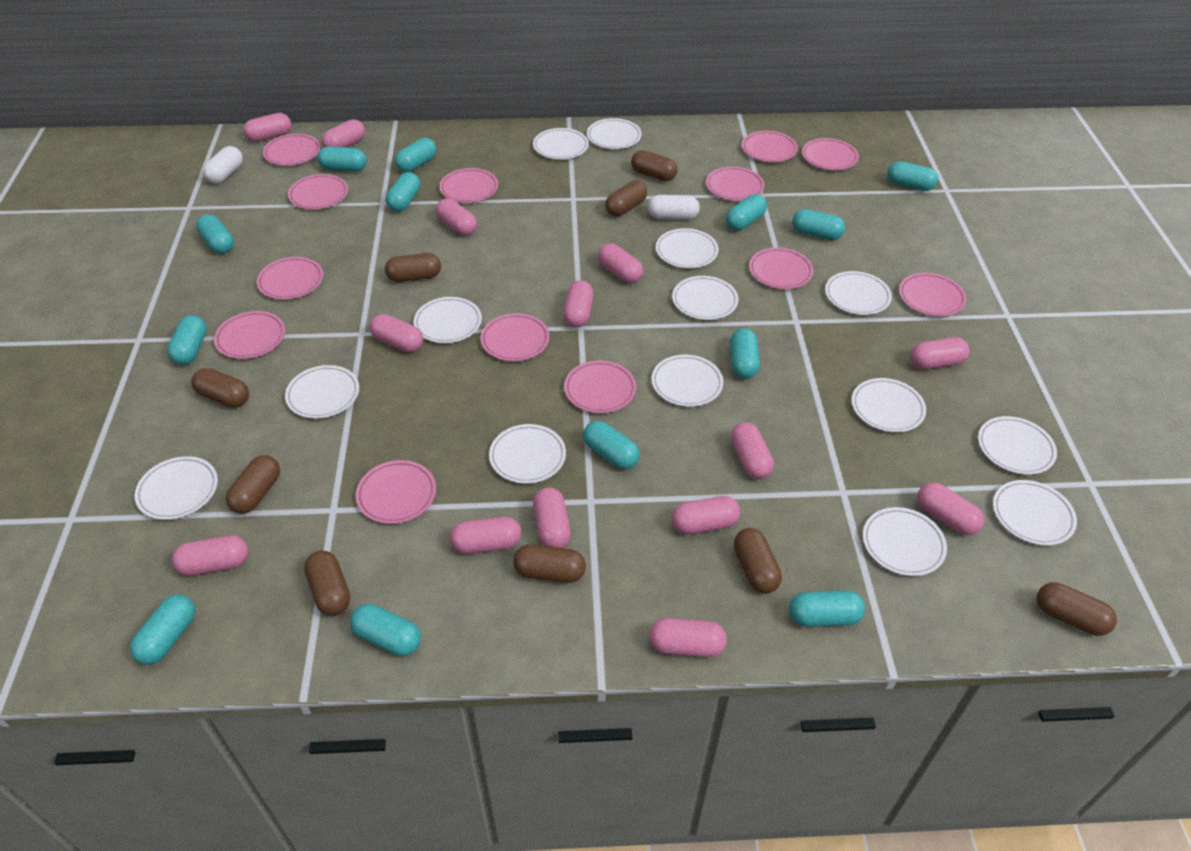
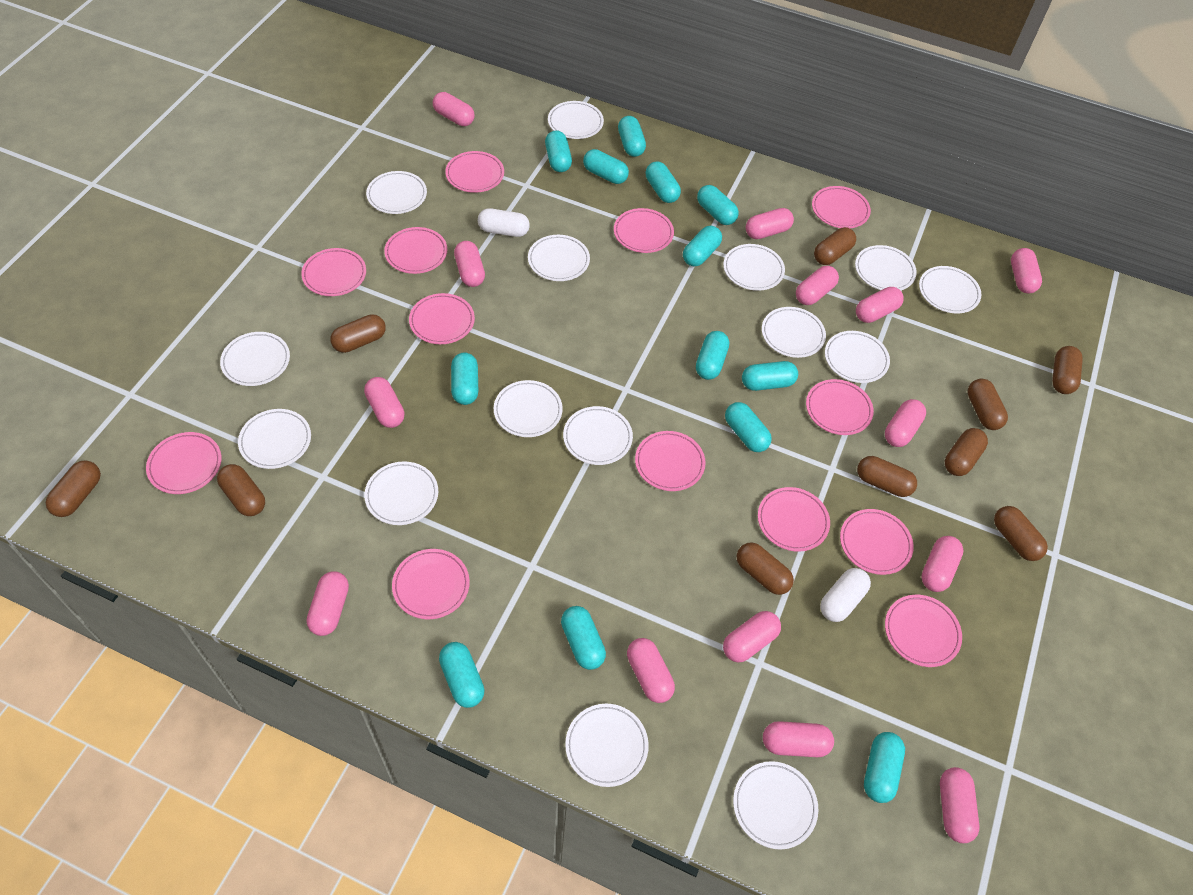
brown capsule: 9 -> 10
white plate: 14 -> 15

